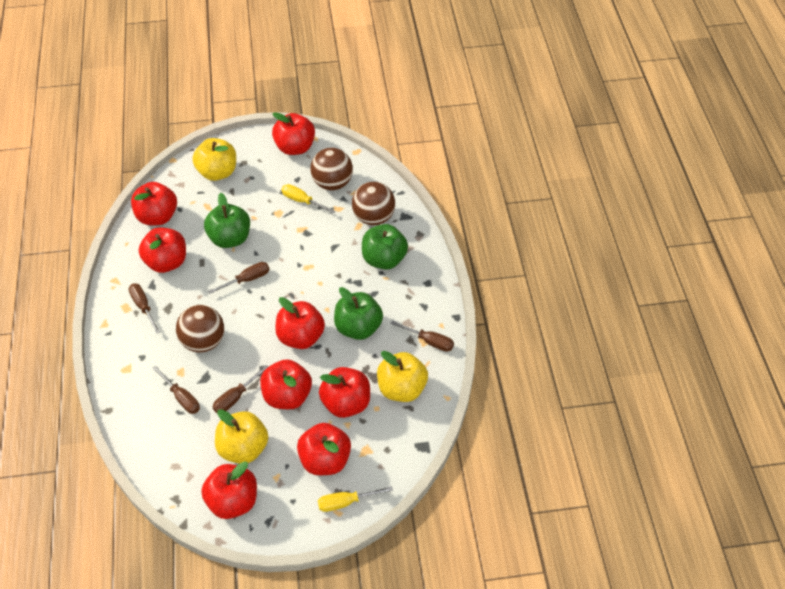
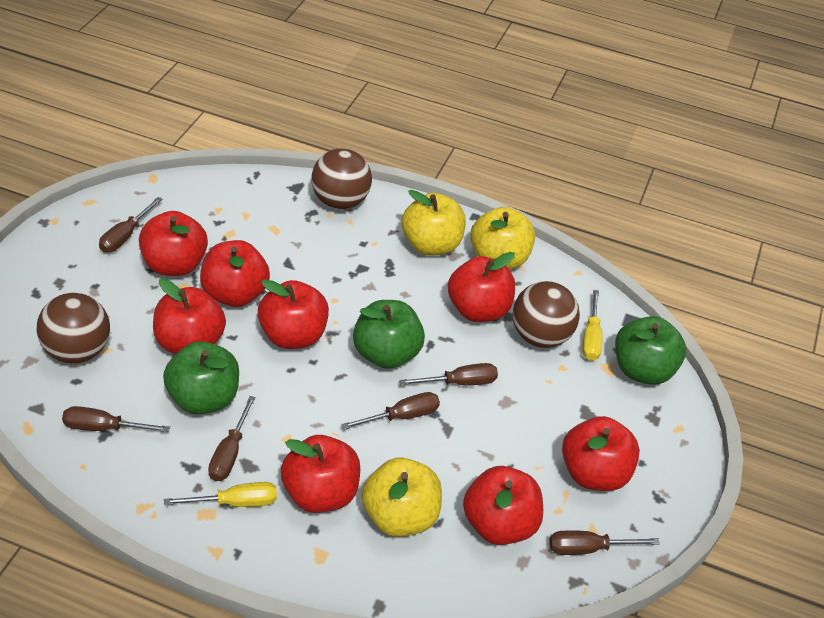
brown screwdriver: 5 -> 6

